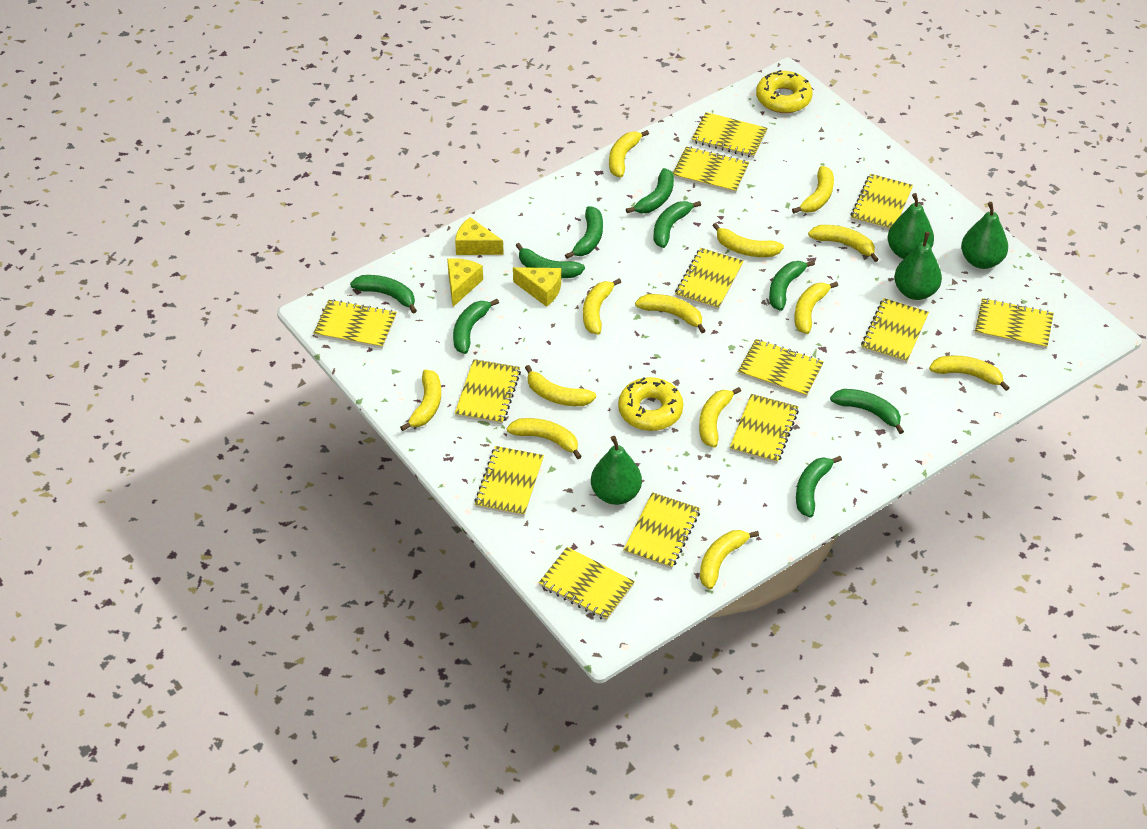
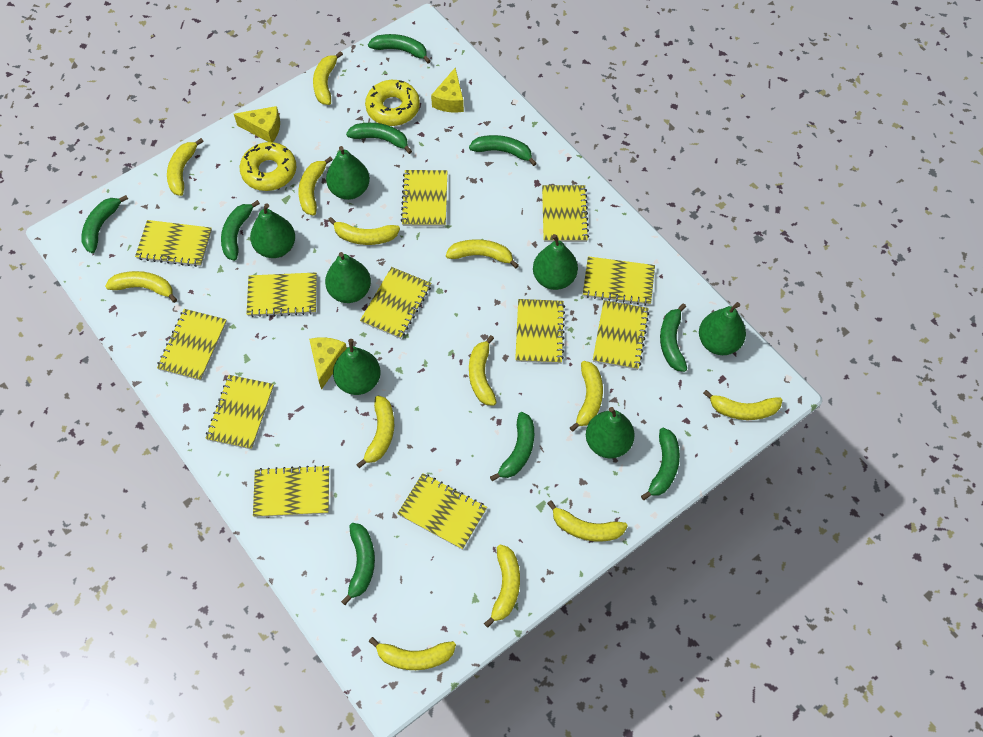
green pear: 4 -> 7
yellow notebook: 13 -> 12

